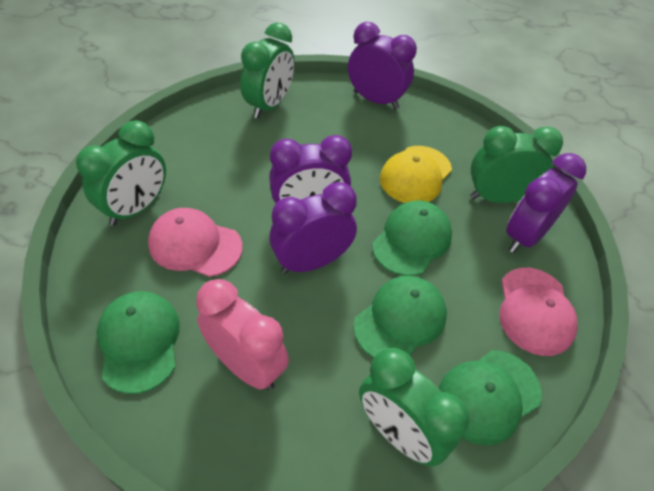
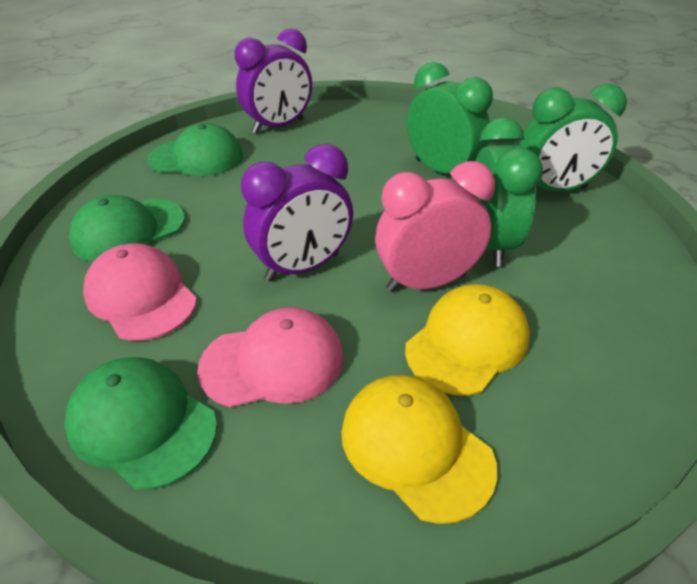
green cap: 4 -> 3
green clock: 4 -> 3
purple clock: 4 -> 2
yellow cap: 1 -> 2

